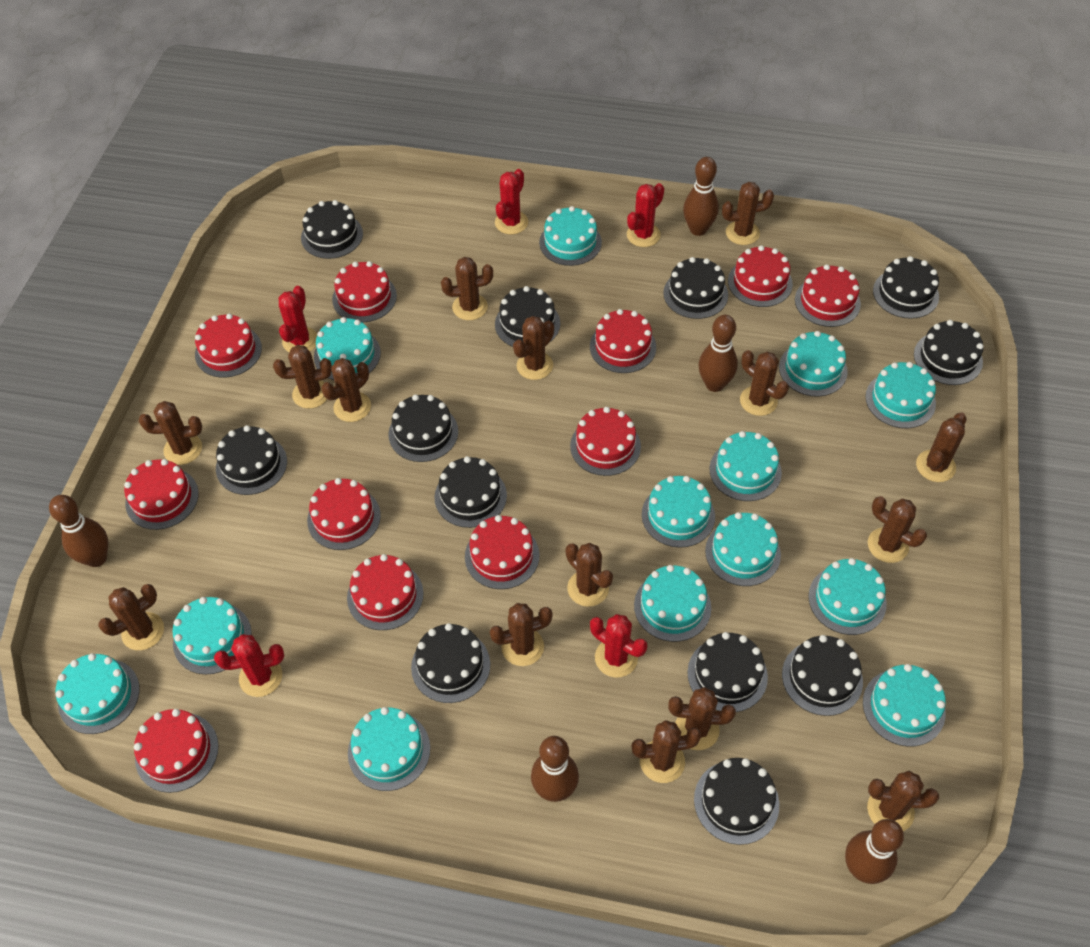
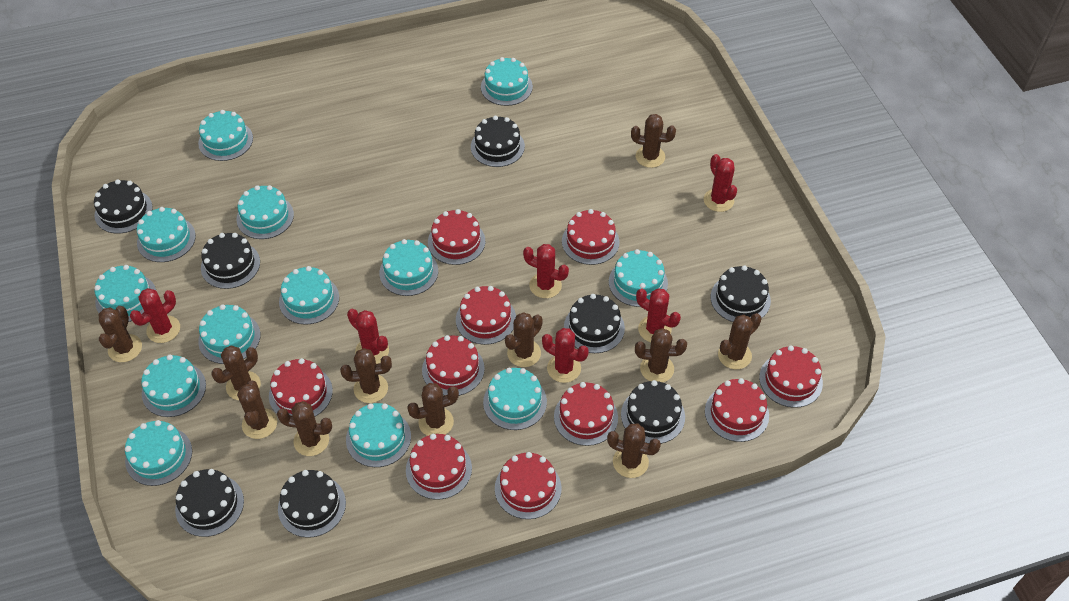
black cake: 12 -> 8
brown bowling pin: 5 -> 0
brown cactus: 15 -> 11
red cactus: 5 -> 6
red cake: 11 -> 10

